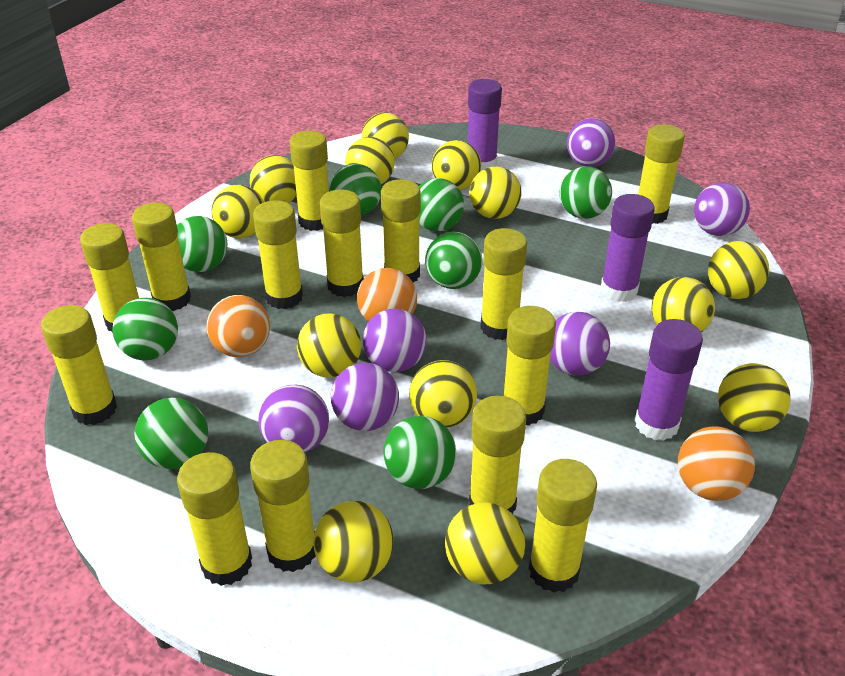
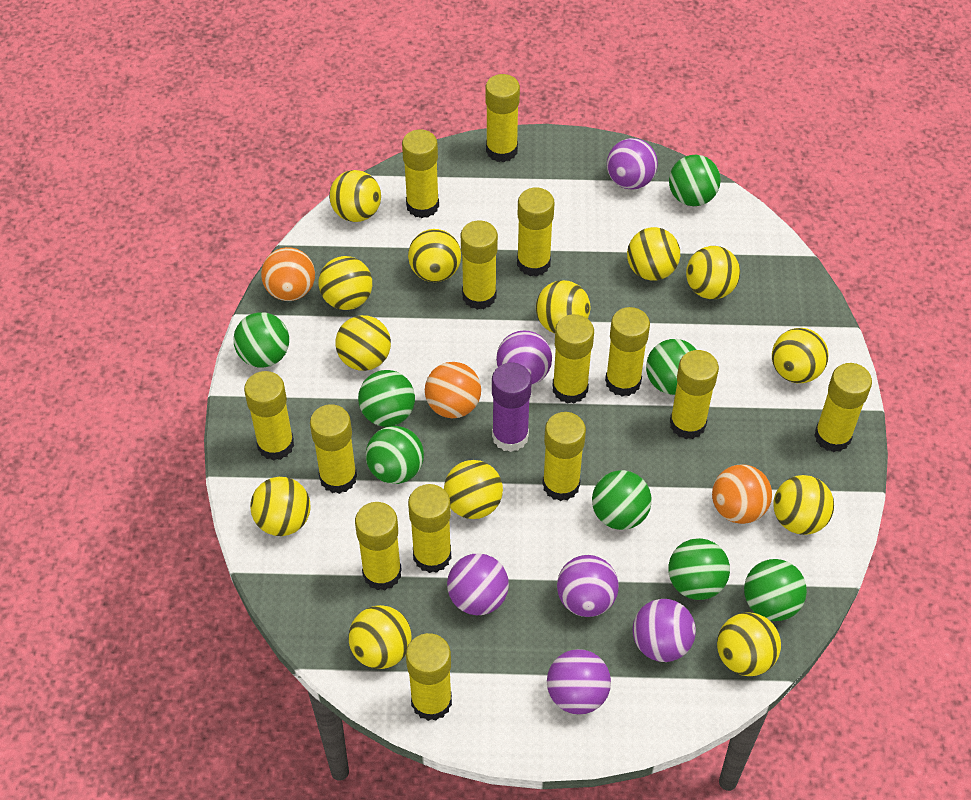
purple glue stick: 3 -> 1

